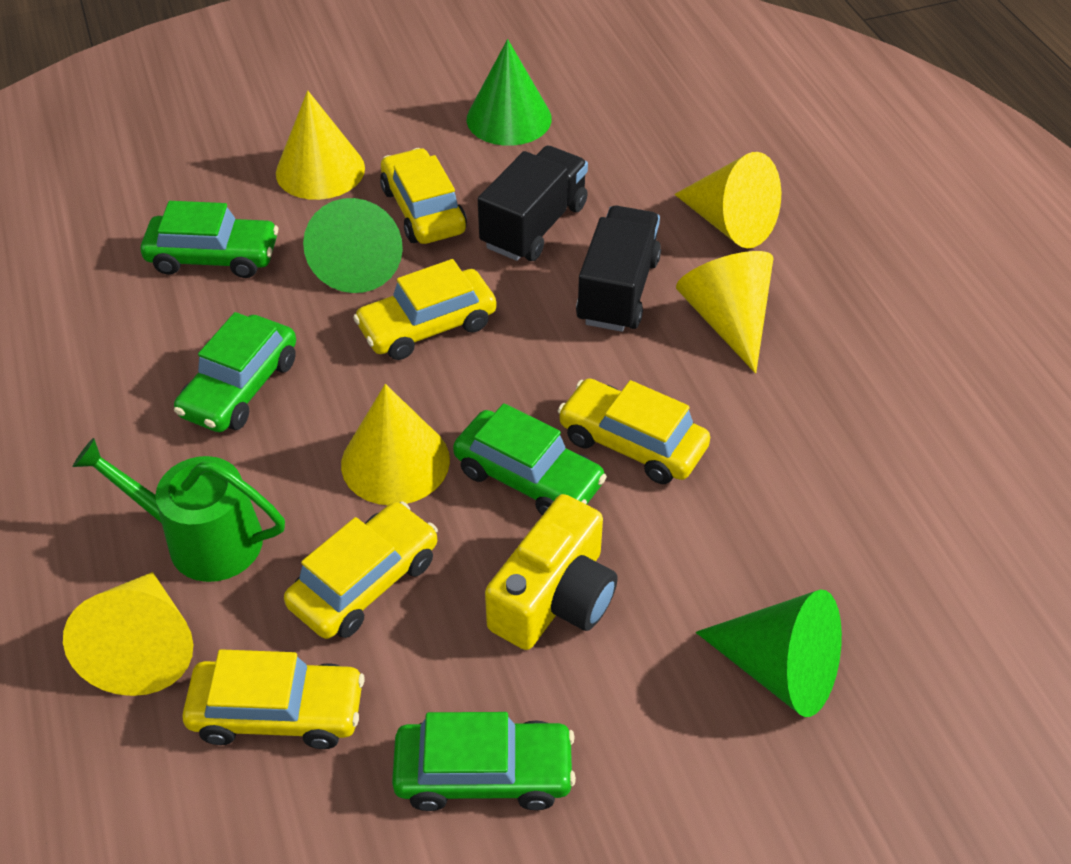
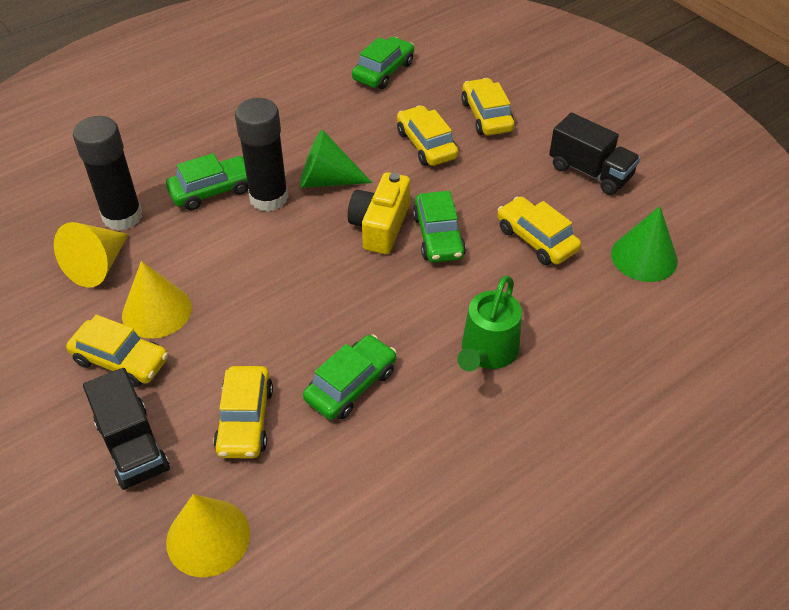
black glue stick: 0 -> 2
green cone: 3 -> 2
yellow cone: 5 -> 3

